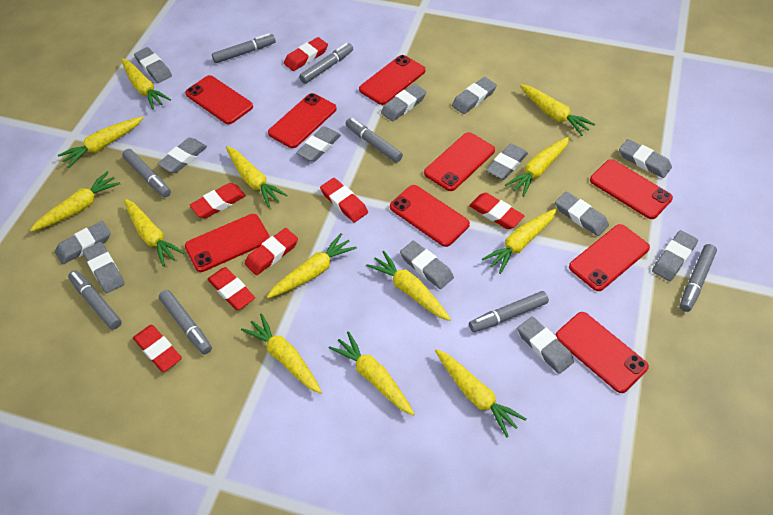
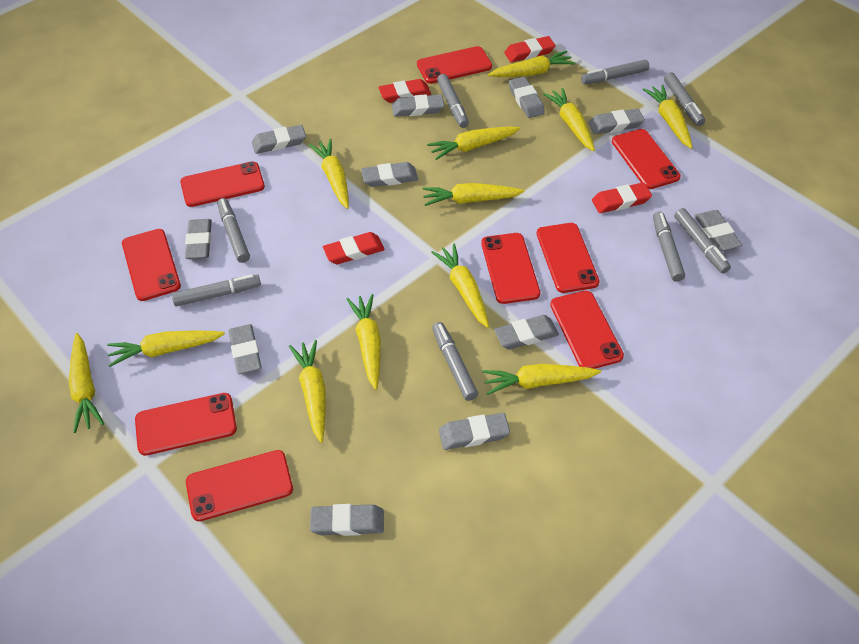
grey eraser: 13 -> 11
red eraser: 7 -> 4
yellow carrot: 13 -> 12

